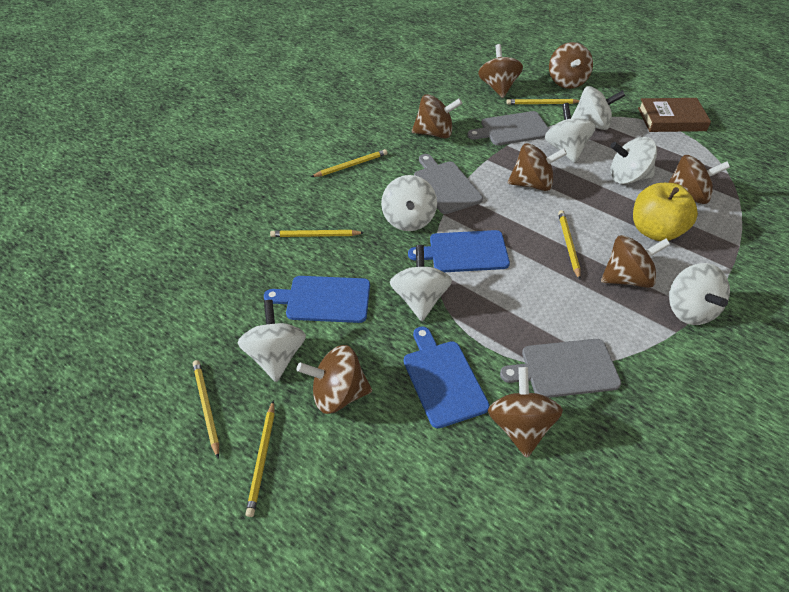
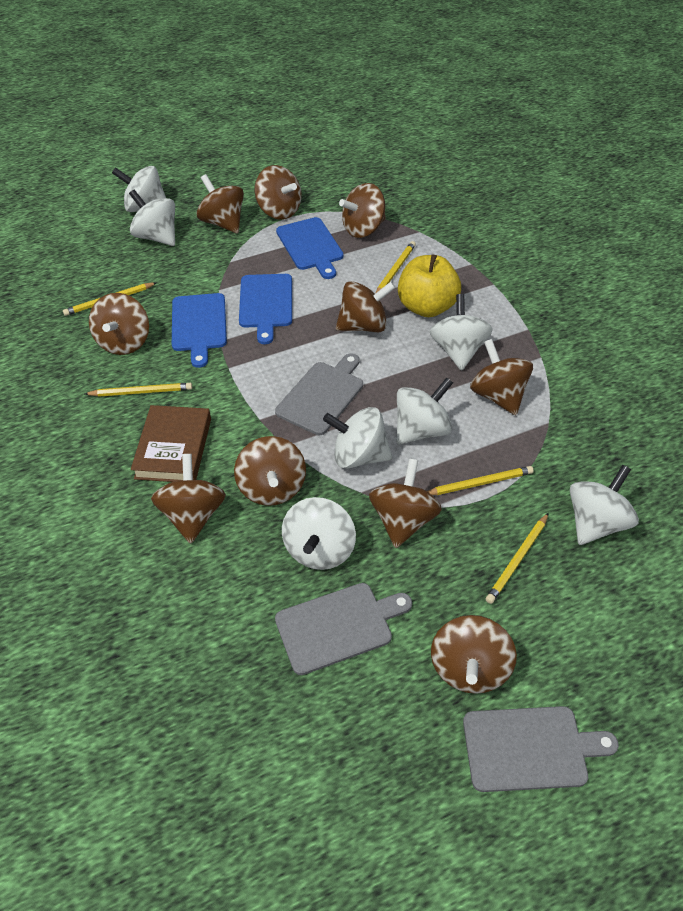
brown spinning top: 8 -> 10
yellow pencil: 6 -> 5

